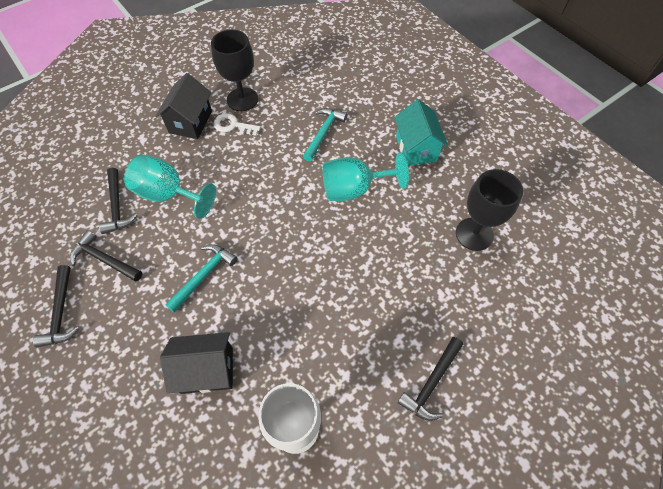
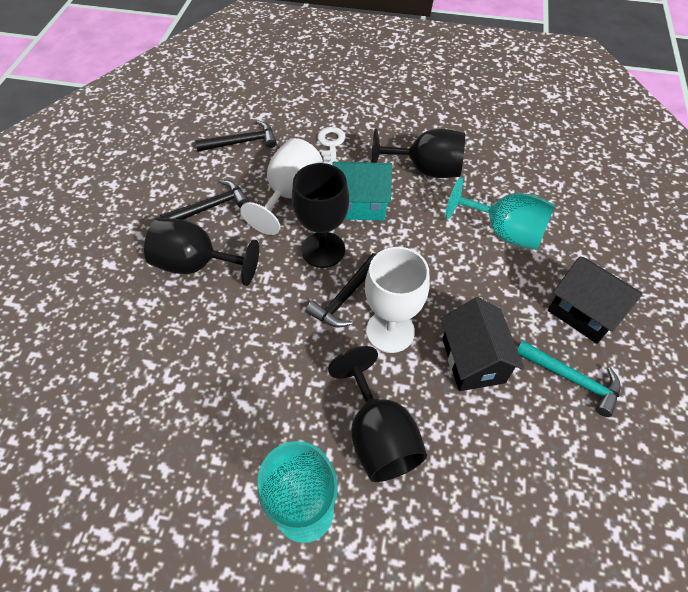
black goblet: 2 -> 4
black hammer: 4 -> 3
turquoise hammer: 2 -> 1
white goblet: 1 -> 2

